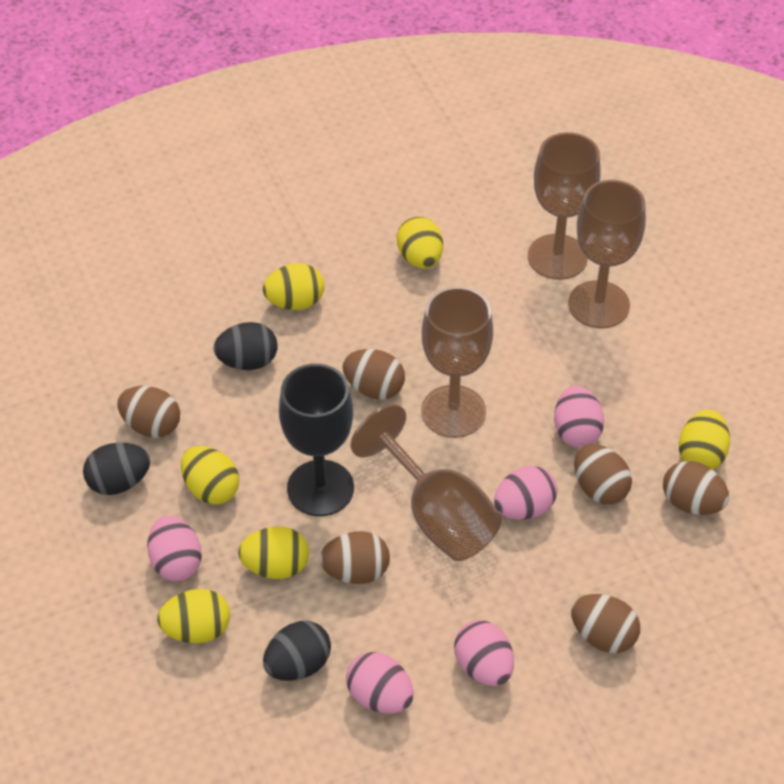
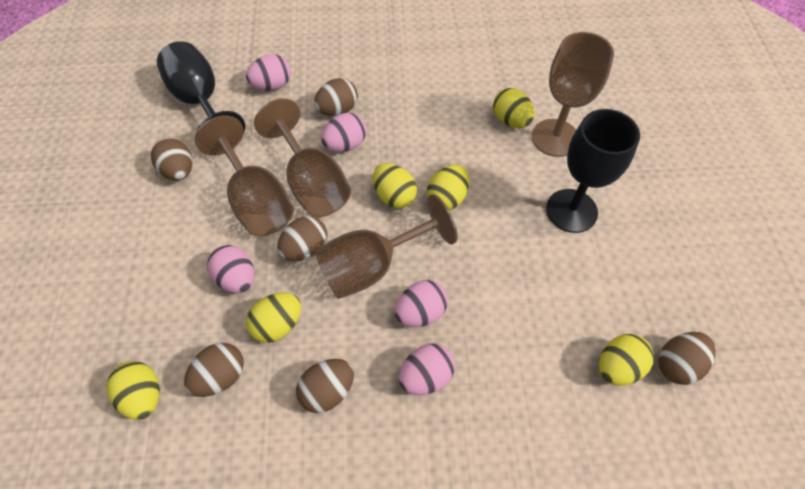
black egg: 3 -> 0
black goblet: 1 -> 2

